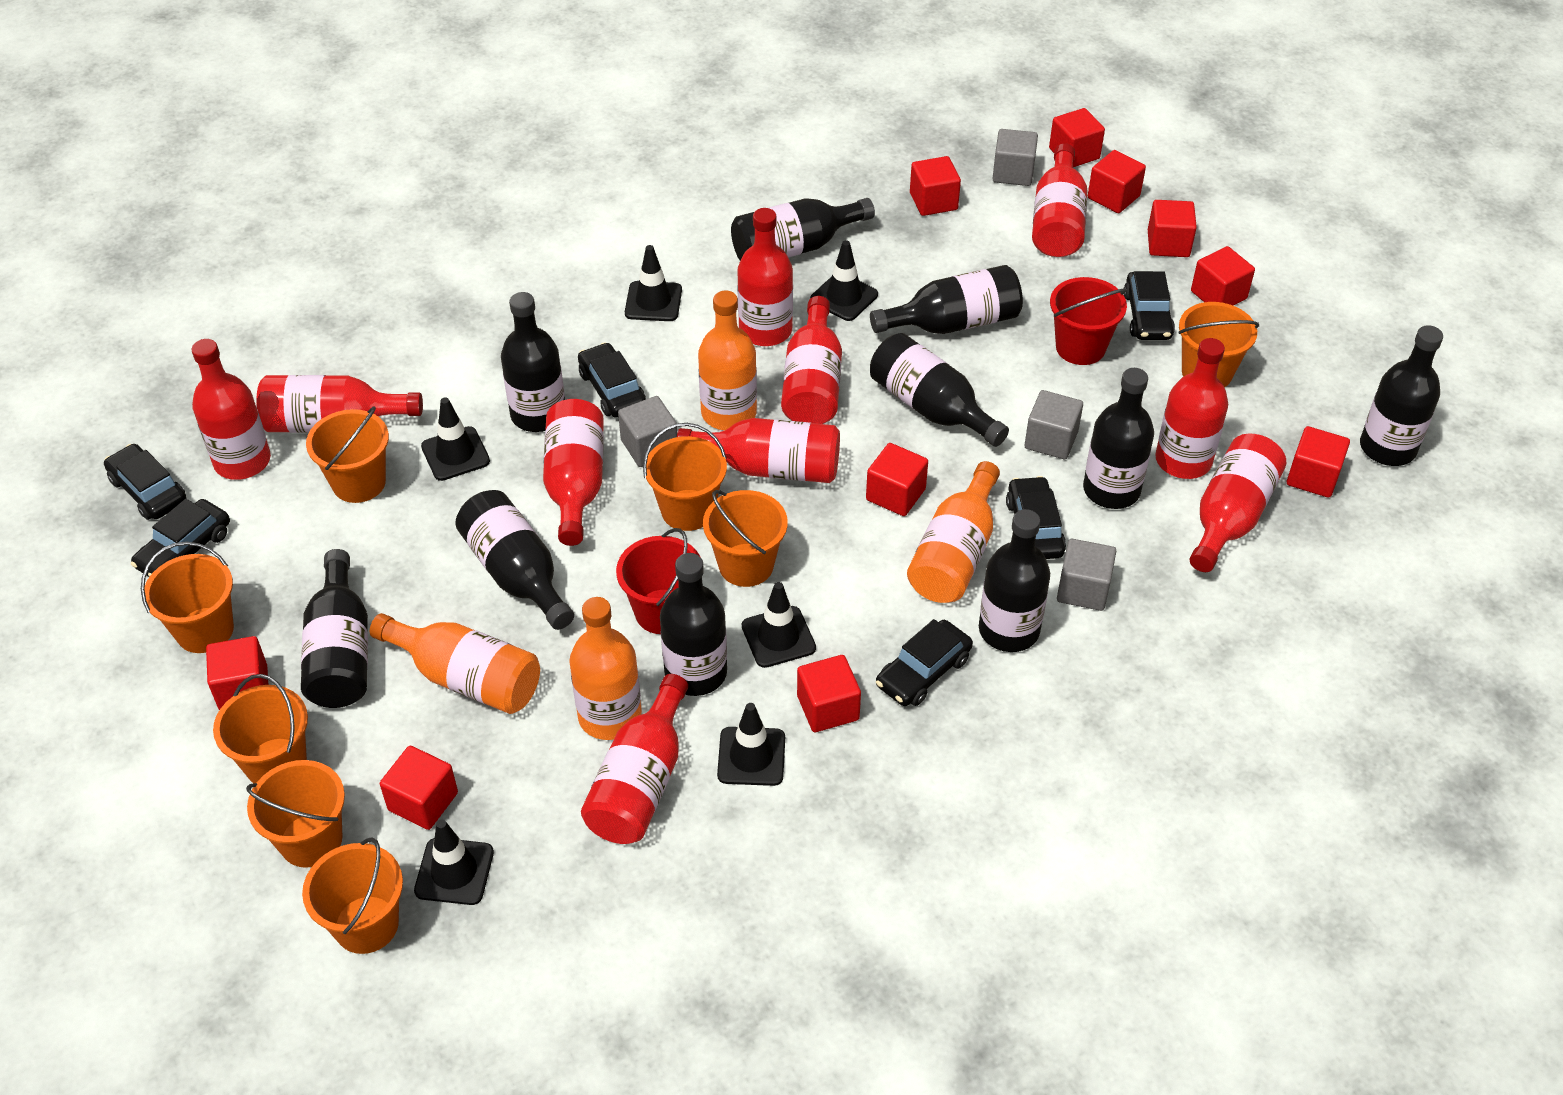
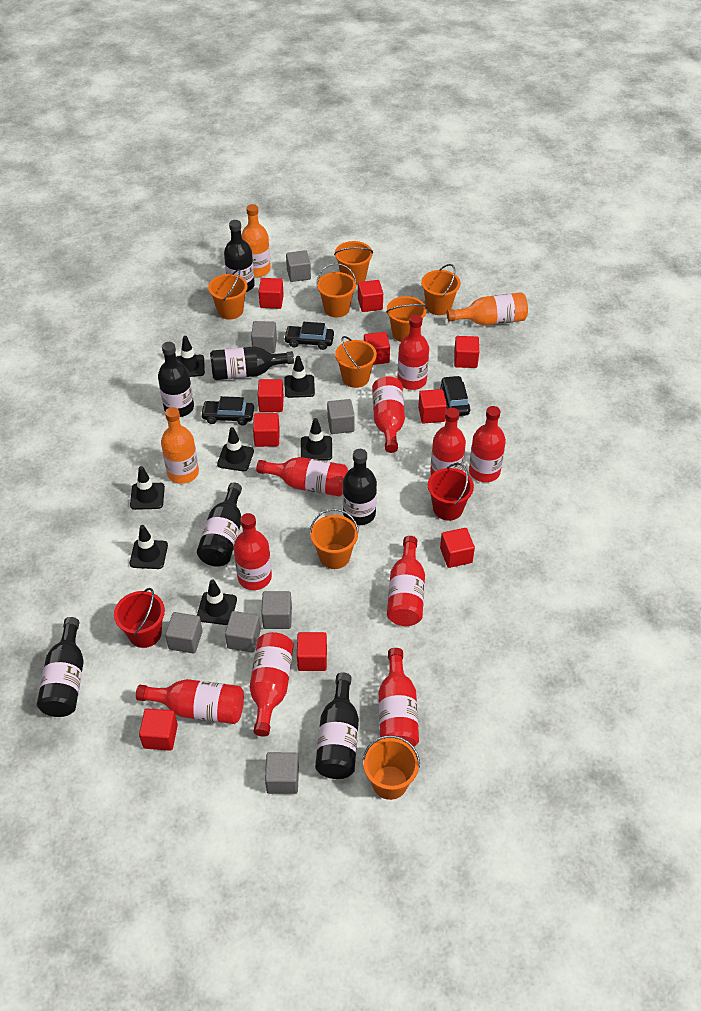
black bottle: 10 -> 7
black car: 6 -> 3
black traffic cone: 6 -> 7
grey cube: 4 -> 7
orange bottle: 4 -> 3

